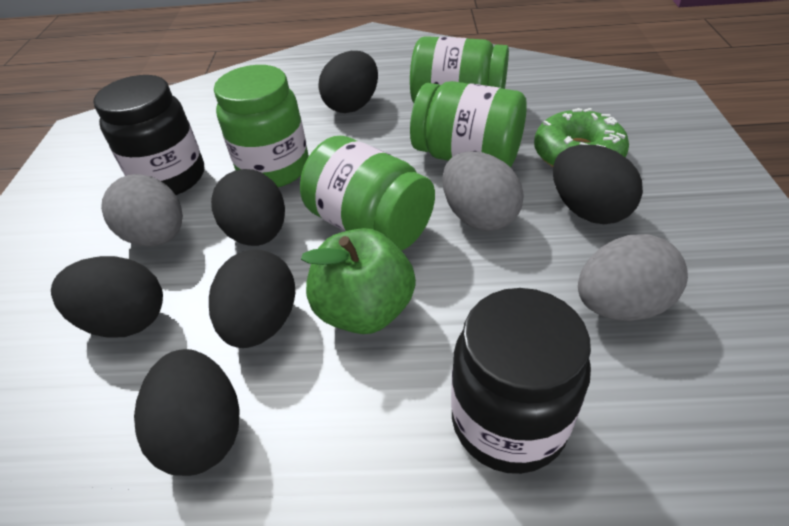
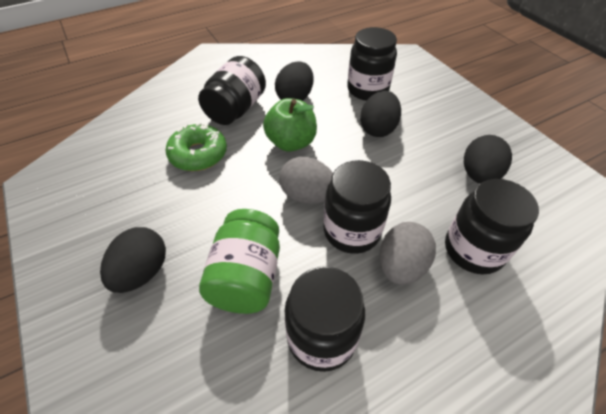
black egg: 6 -> 4
black jar: 2 -> 5
green jar: 4 -> 1
grey egg: 3 -> 2

